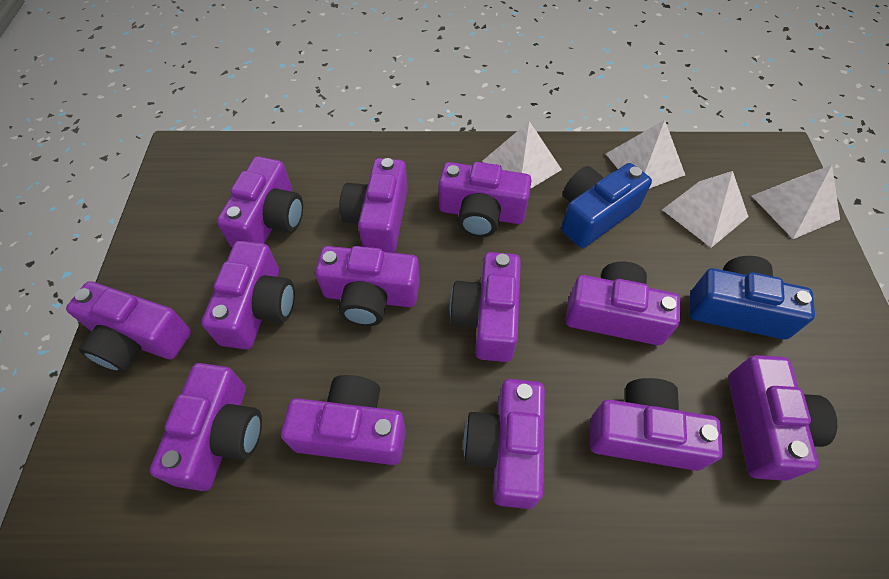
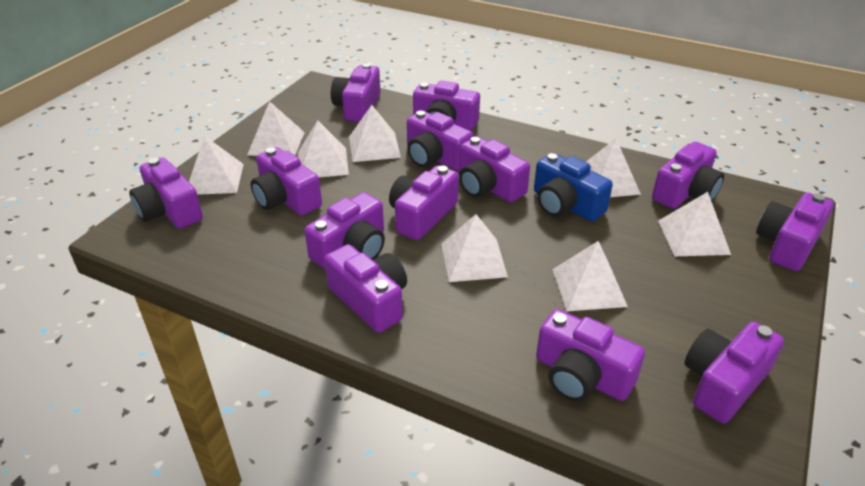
blue camera: 2 -> 1
white pyramid: 4 -> 8

